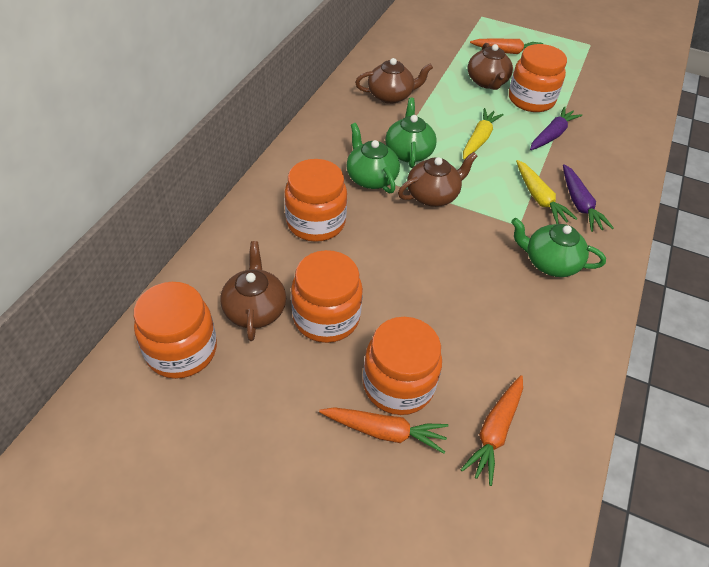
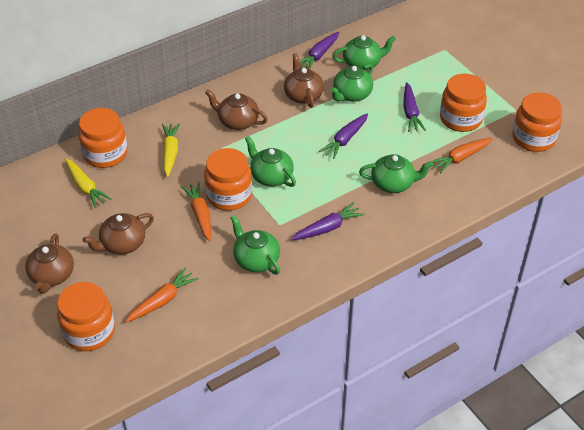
green teapot: 3 -> 5
purple carrot: 2 -> 4

